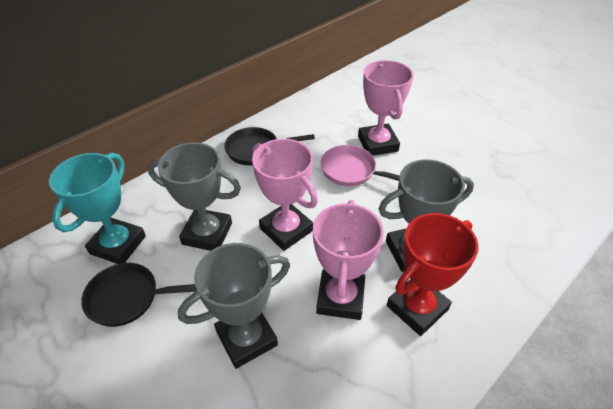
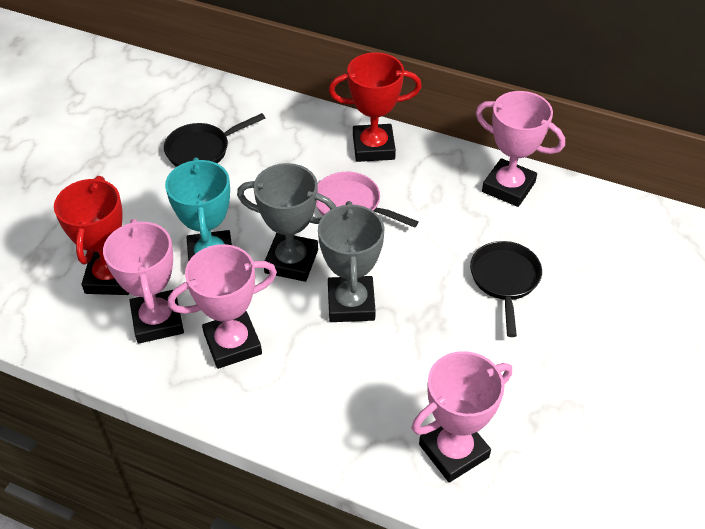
grey trophy: 3 -> 2
pink trophy: 3 -> 4
red trophy: 1 -> 2

